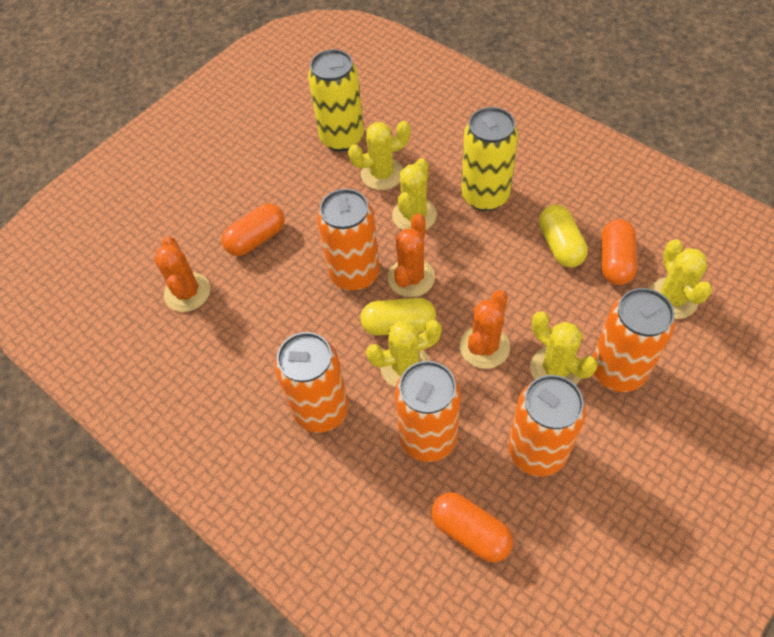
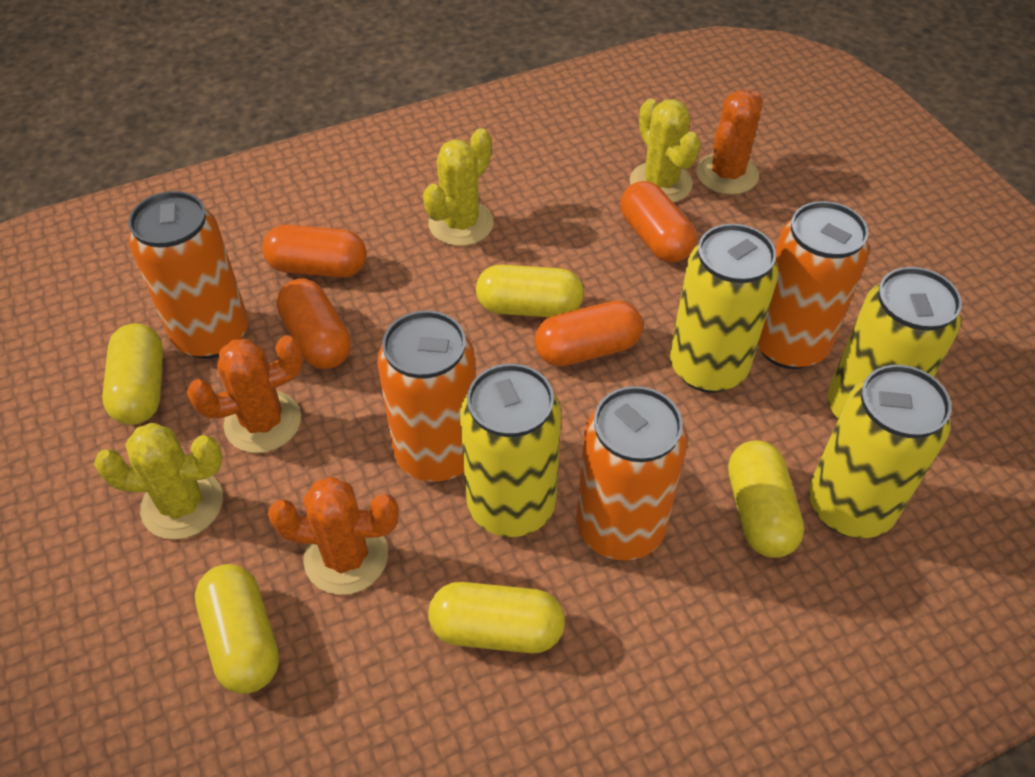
orange can: 5 -> 4
orange capsule: 3 -> 4
yellow cactus: 5 -> 3
yellow can: 2 -> 4
yellow capsule: 2 -> 5

